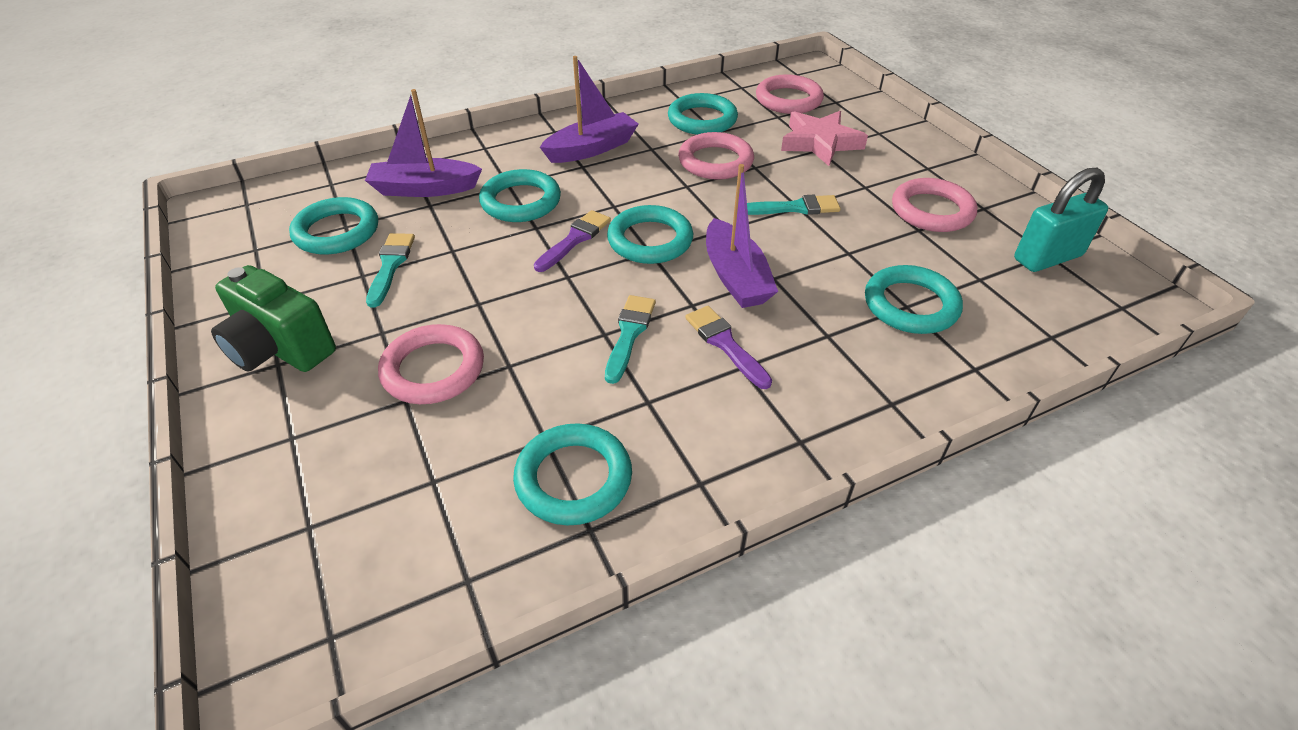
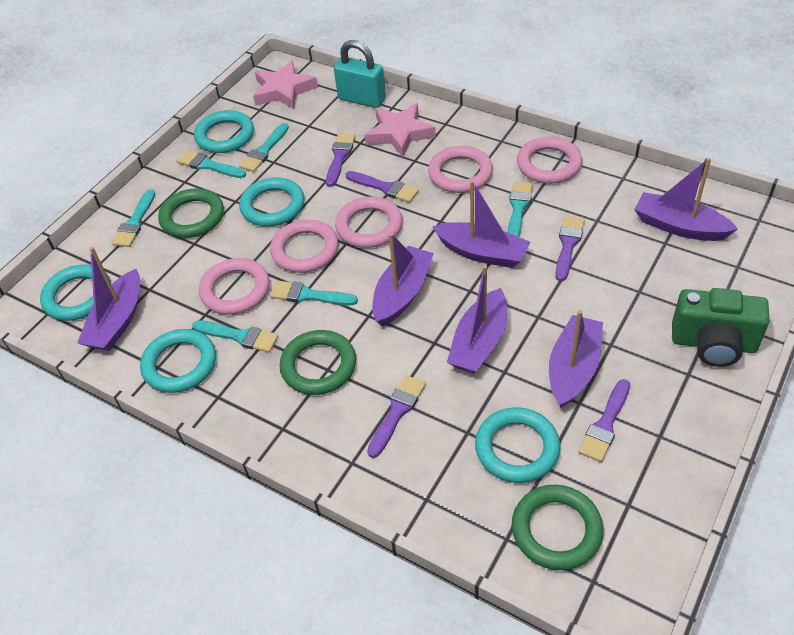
green ring: 0 -> 3
pink ring: 4 -> 5
pink star: 1 -> 2
purple boat: 3 -> 6
purple brush: 2 -> 5
turquoise brush: 3 -> 6
turquoise ring: 6 -> 5

